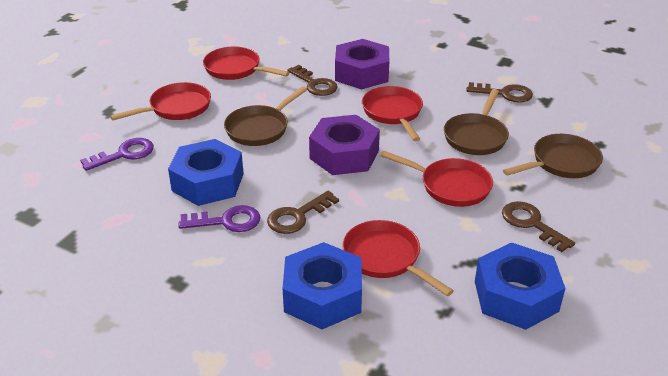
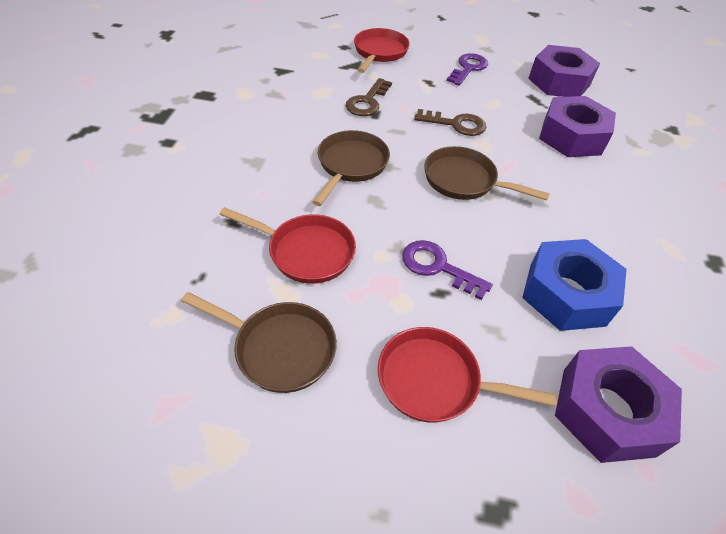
blue nut: 3 -> 1
brown key: 4 -> 2
purple nut: 2 -> 3
red pan: 5 -> 3

